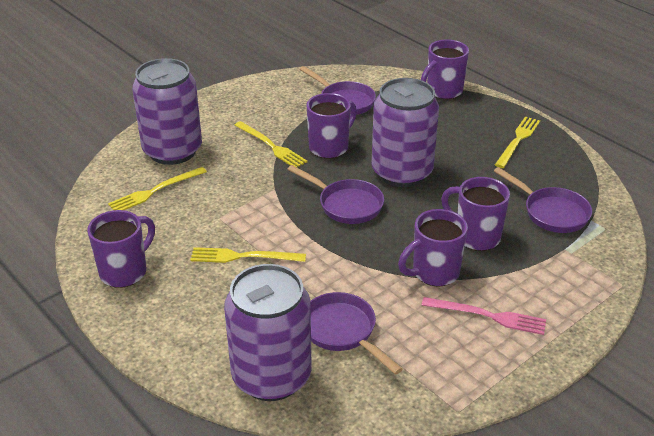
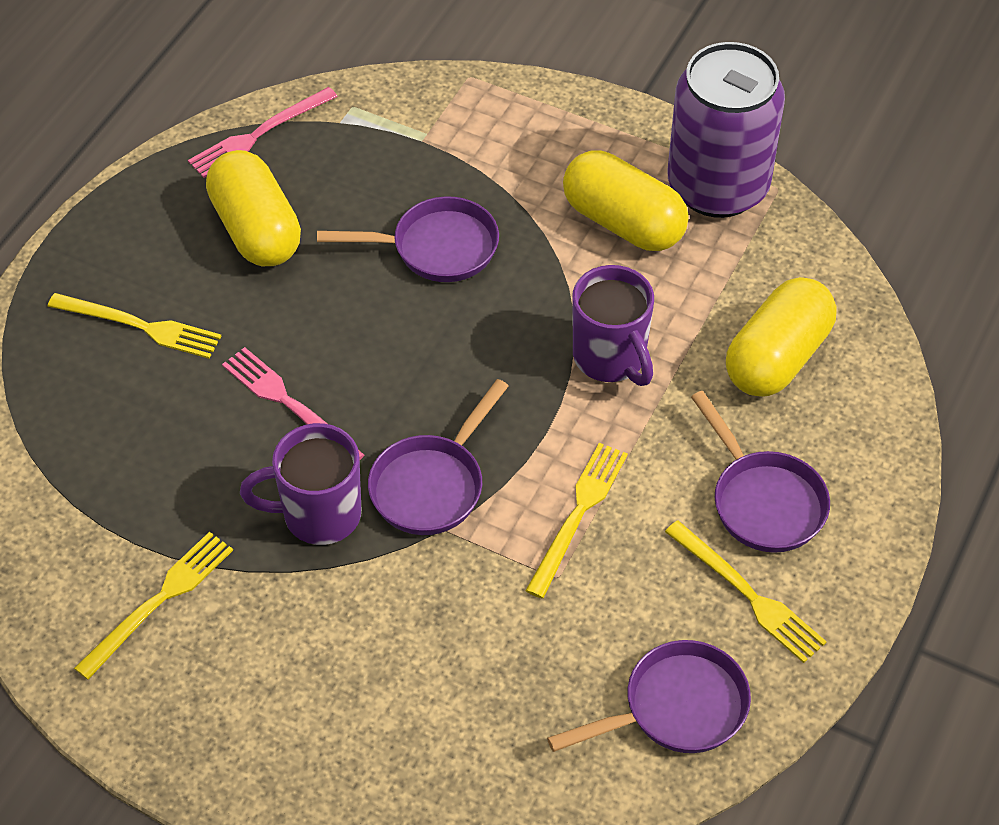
pink fork: 1 -> 2
purple can: 3 -> 1
purple mug: 5 -> 2
yellow capsule: 0 -> 3

